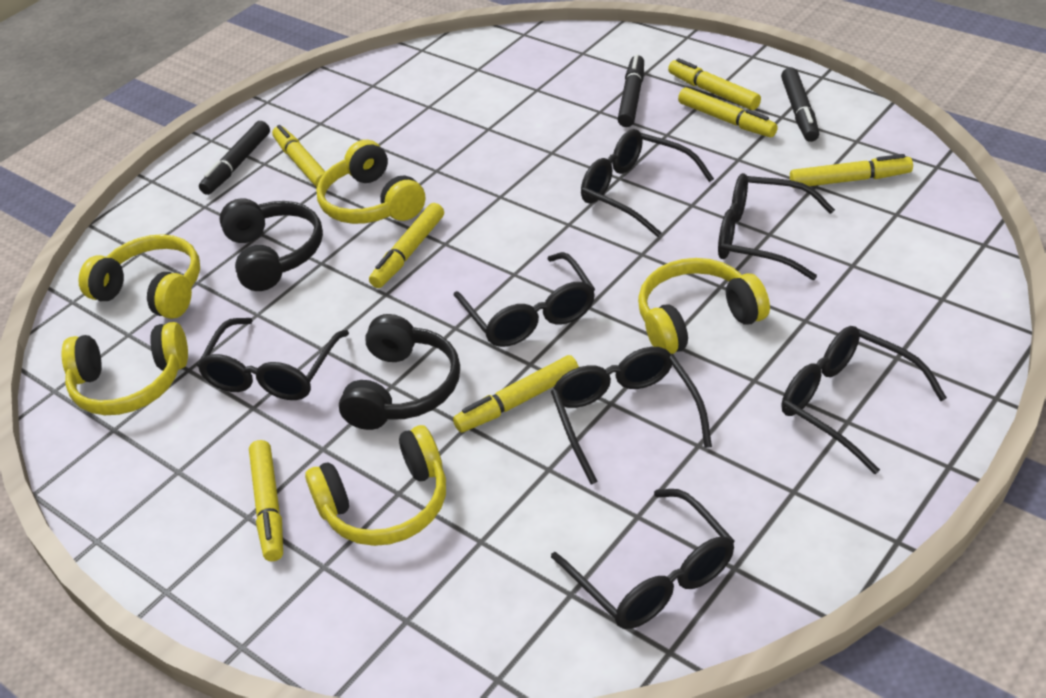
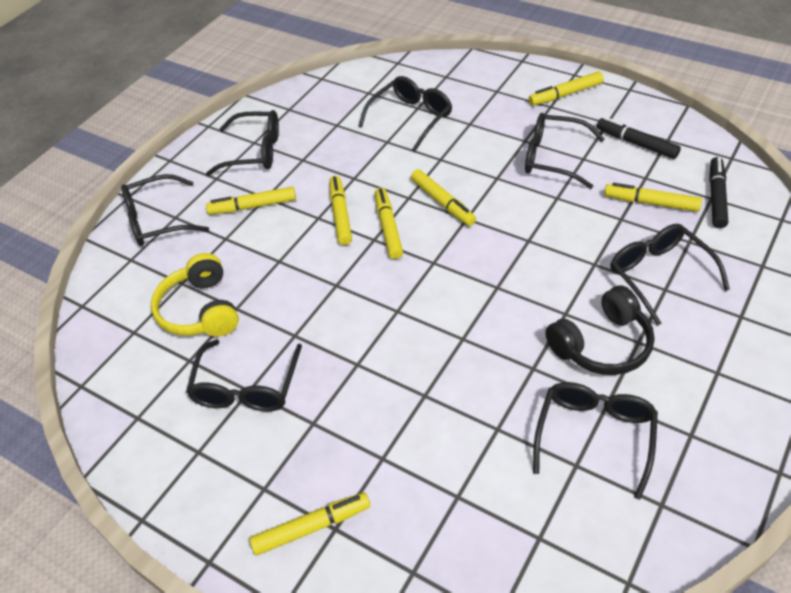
black headphones: 2 -> 1
black marker: 3 -> 2
yellow headphones: 5 -> 1

